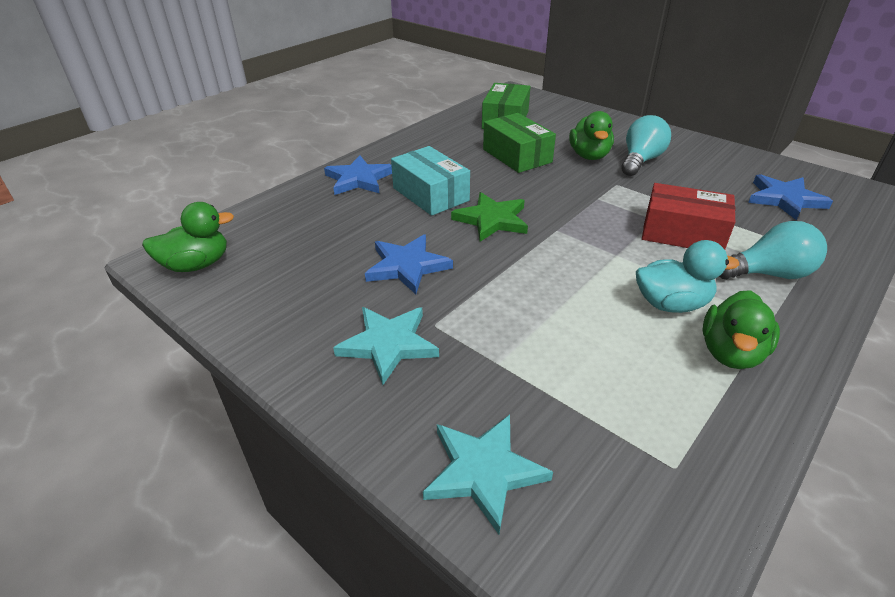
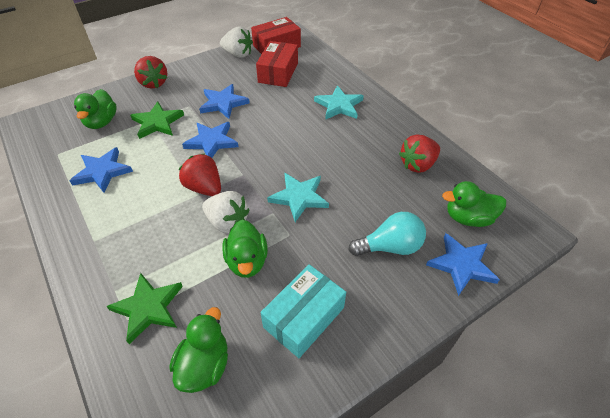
blue star: 3 -> 4
green box: 2 -> 0
green duck: 3 -> 4
green star: 1 -> 2
red box: 1 -> 2
red strawberry: 0 -> 3
turquoise duck: 1 -> 0
turquoise light bulb: 2 -> 1
white strawberry: 0 -> 2

